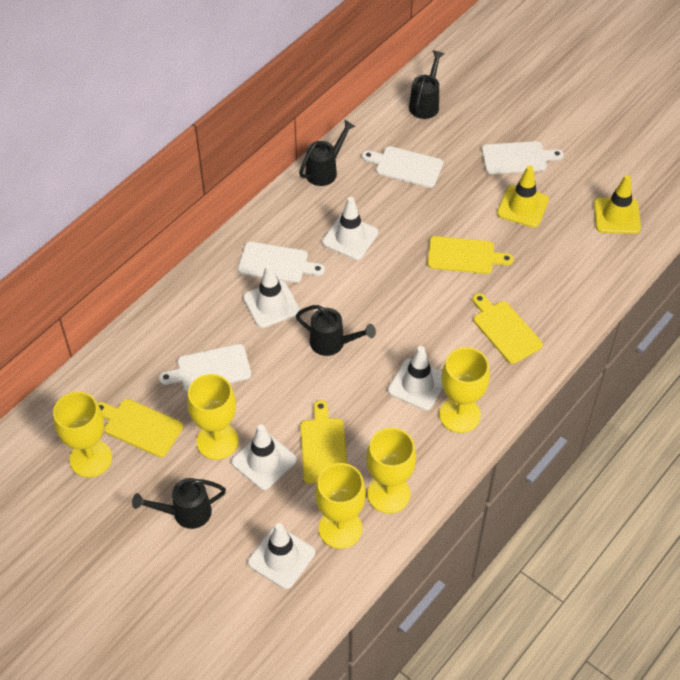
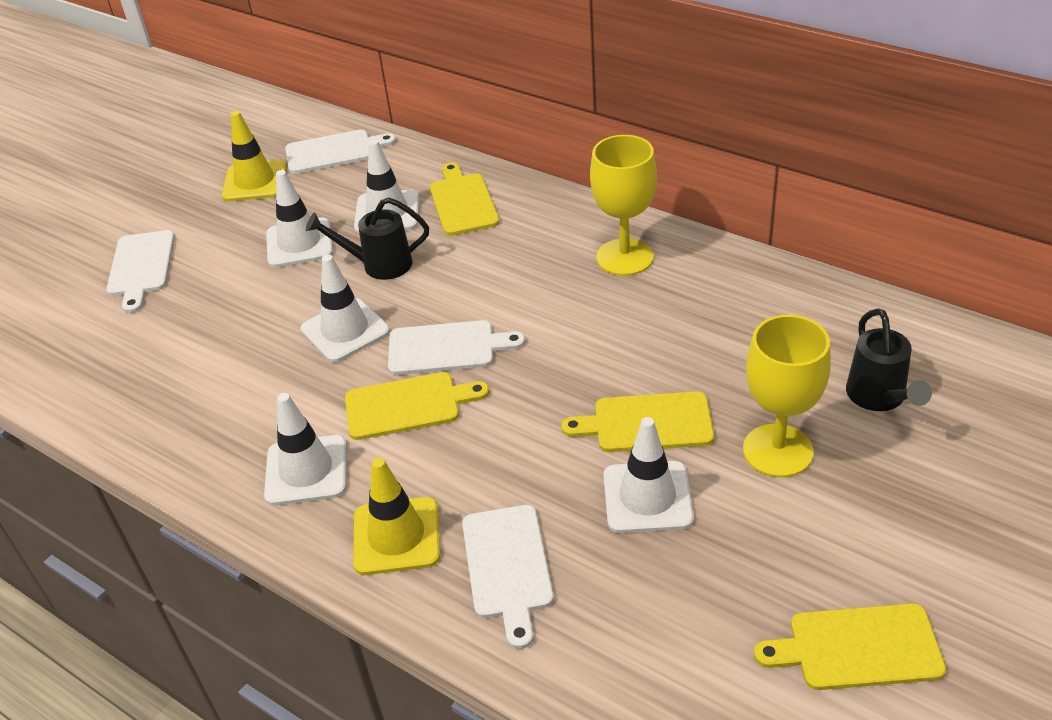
black watering can: 4 -> 2
yellow goblet: 5 -> 2

